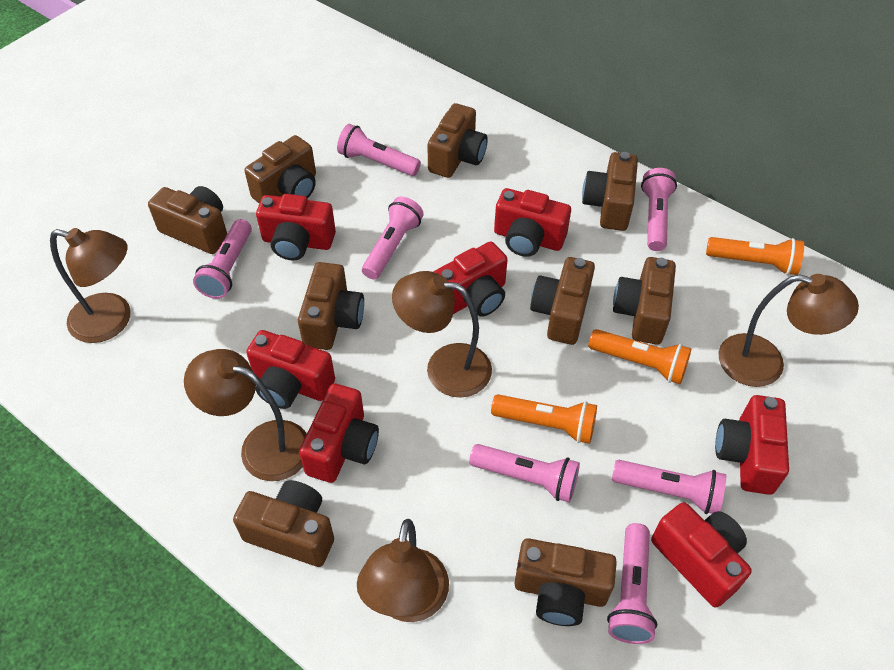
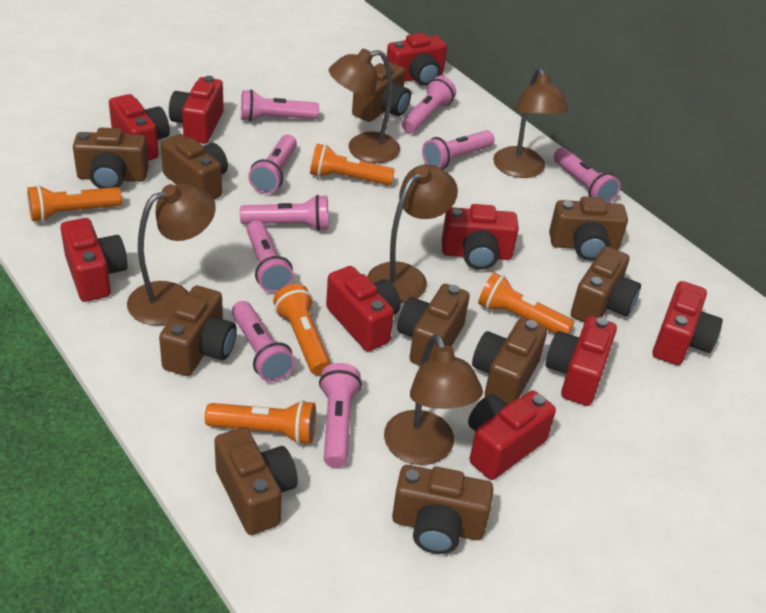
brown camera: 9 -> 10
orange flashlight: 3 -> 5
pink flashlight: 7 -> 9
red camera: 7 -> 9

